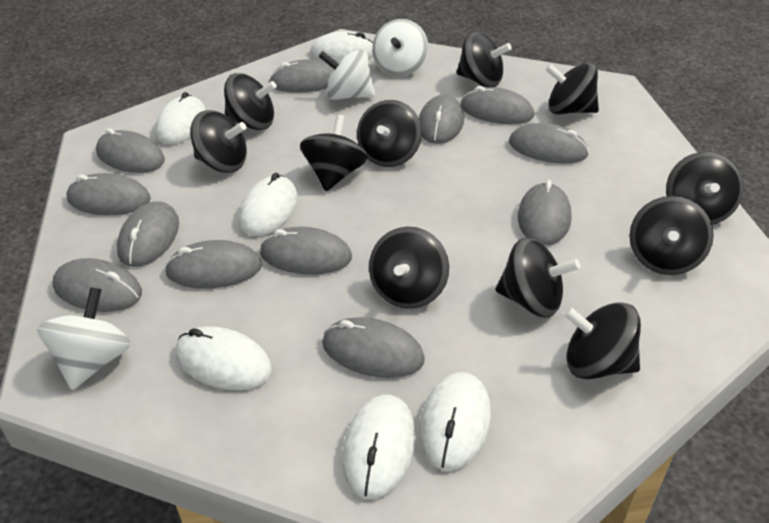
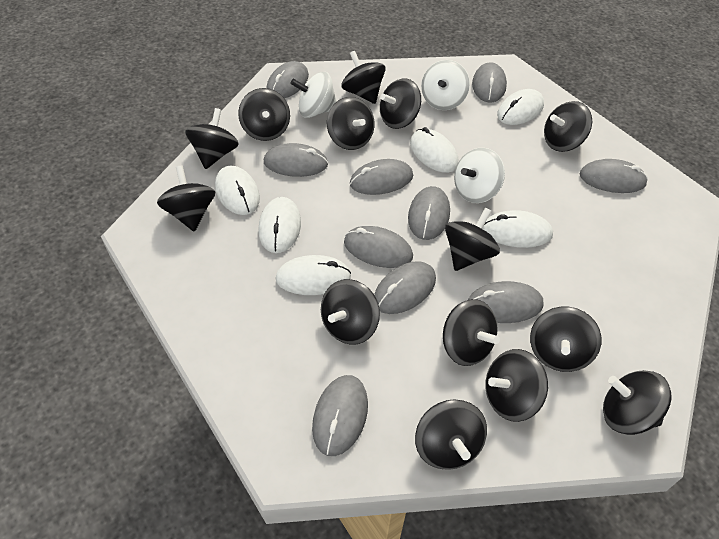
black spinning top: 11 -> 14
grey mouse: 12 -> 10

